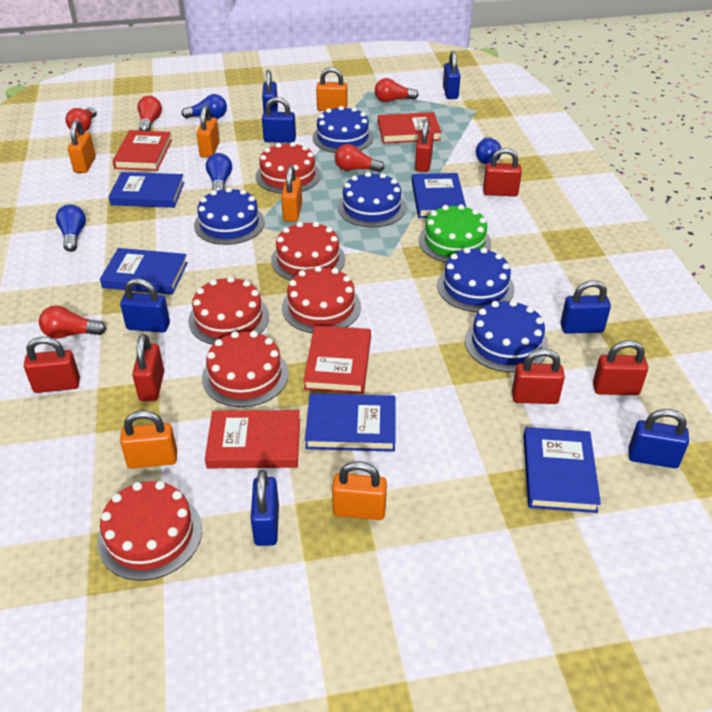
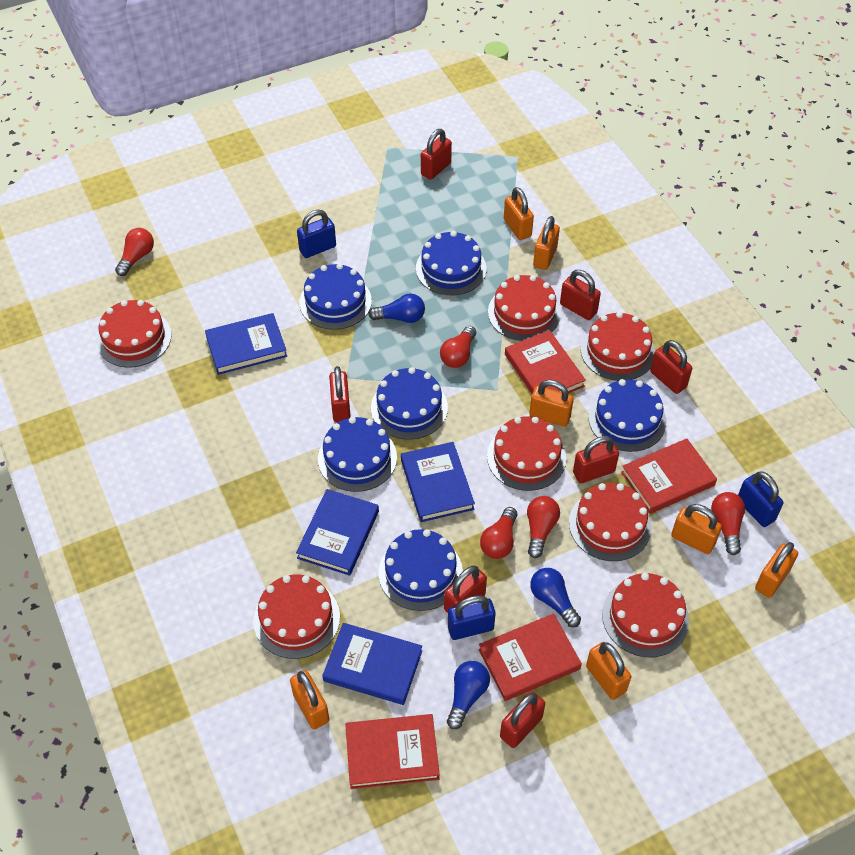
blue book: 5 -> 4
blue cake: 5 -> 6
blue light bulb: 4 -> 3
blue padlock: 7 -> 3
green cake: 1 -> 0
orange padlock: 6 -> 7
red cake: 6 -> 7
red padlock: 6 -> 7

